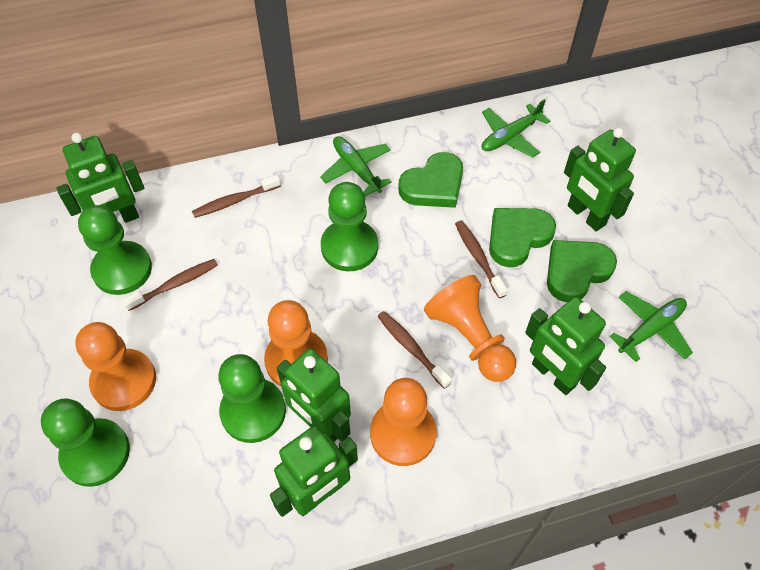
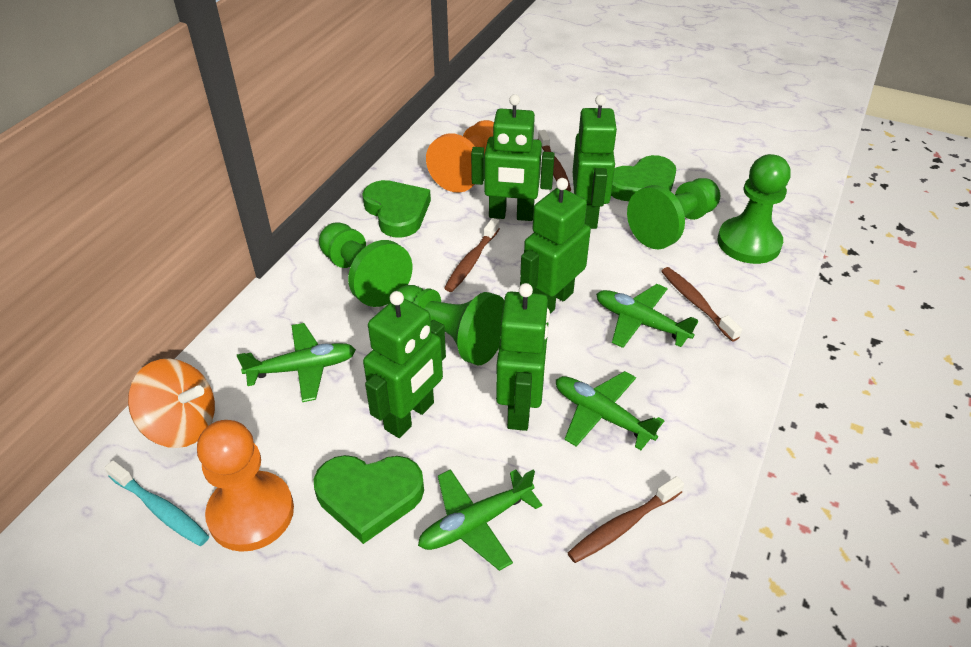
green plane: 3 -> 4
orange pawn: 4 -> 2
orange spinning top: 0 -> 1
turquoise toothbrush: 0 -> 1

